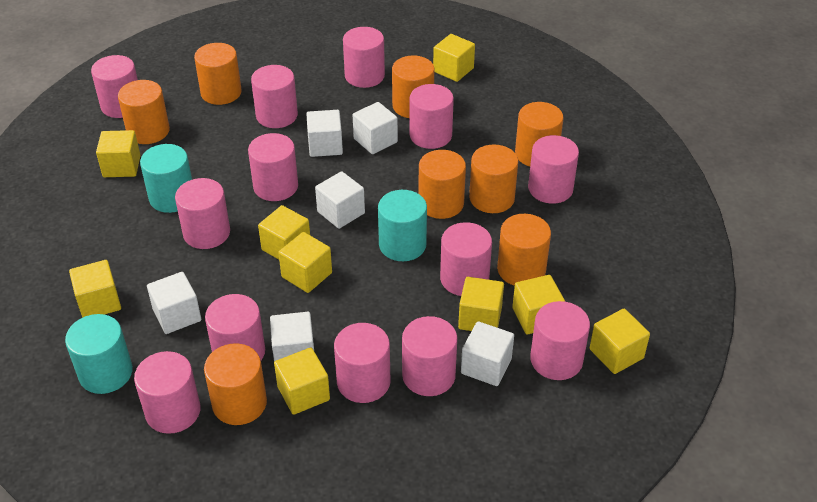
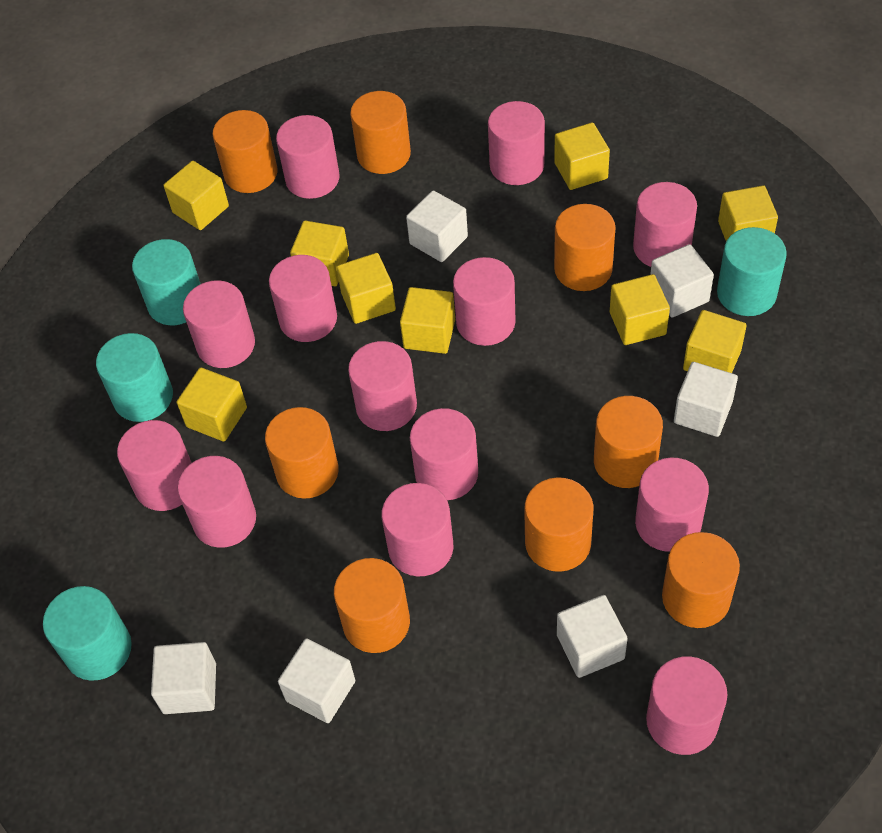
turquoise cylinder: 3 -> 4

